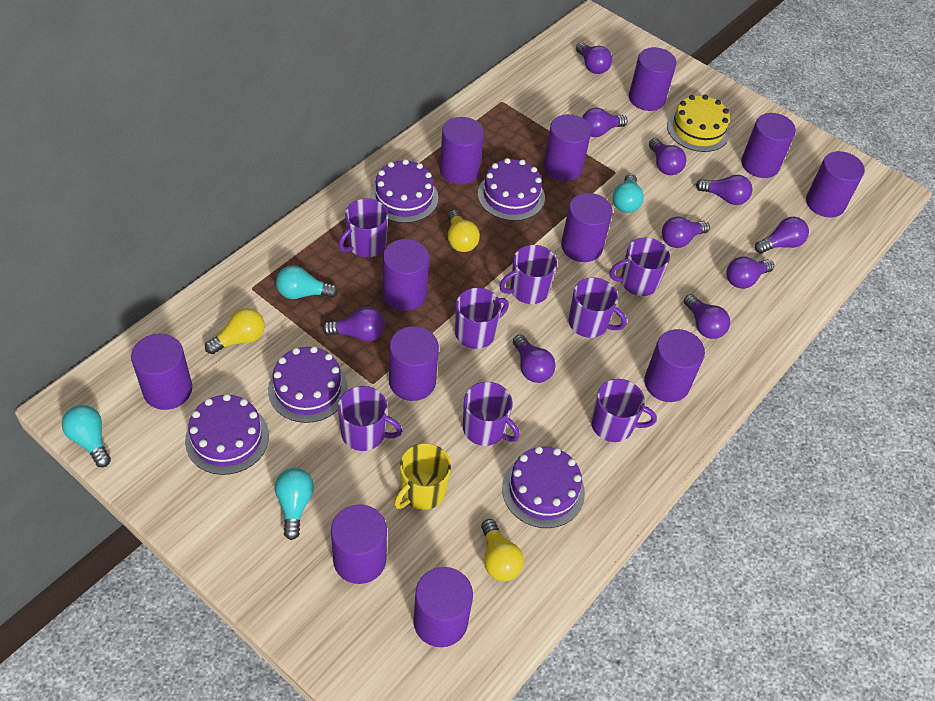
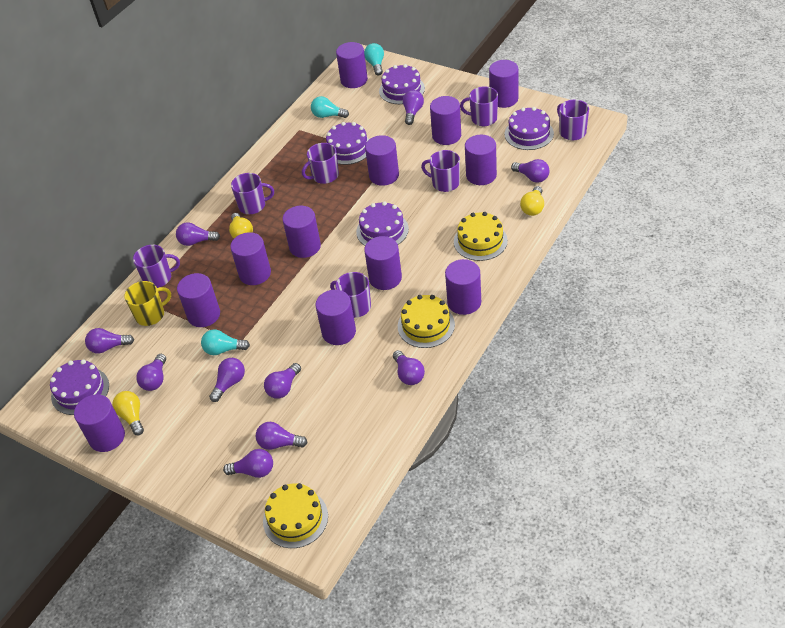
purple mug: 8 -> 7
turquoise light bulb: 4 -> 3
yellow cake: 1 -> 3

